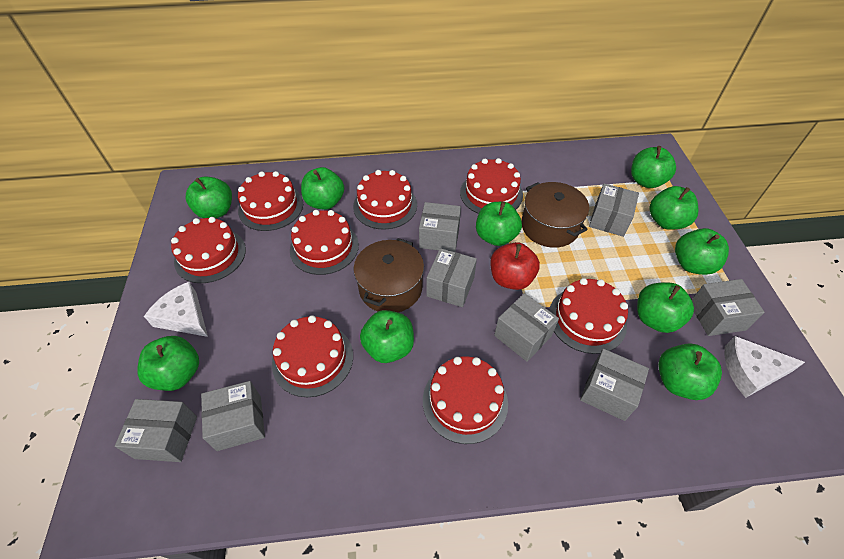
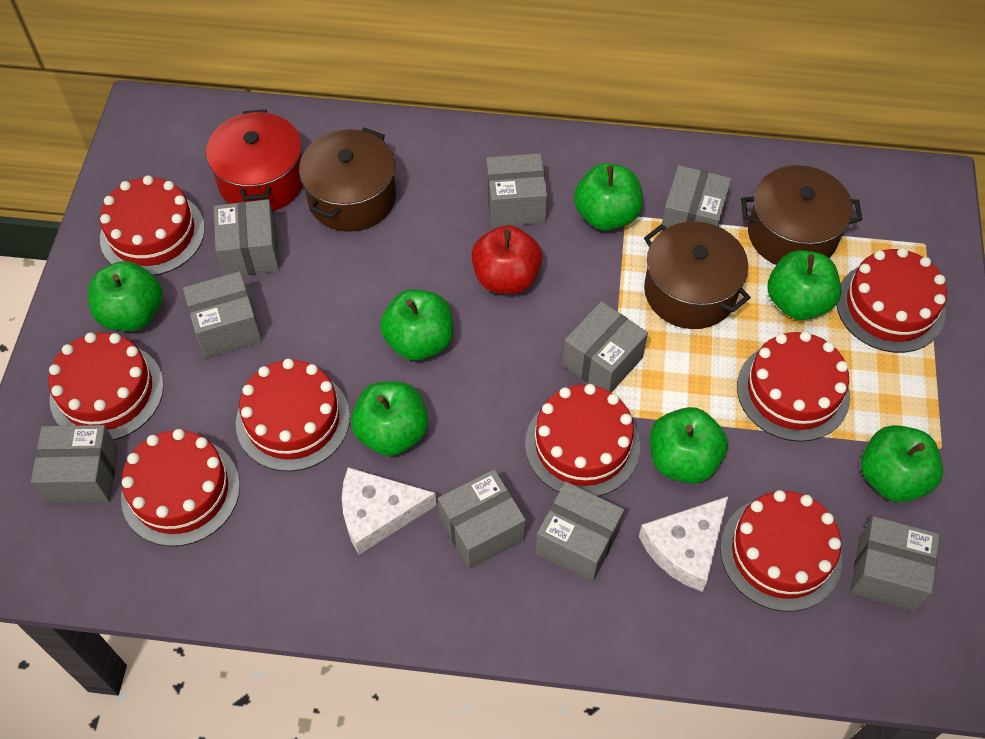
brown pot: 2 -> 3
green apple: 10 -> 7
grey box: 8 -> 9
red pot: 0 -> 1

